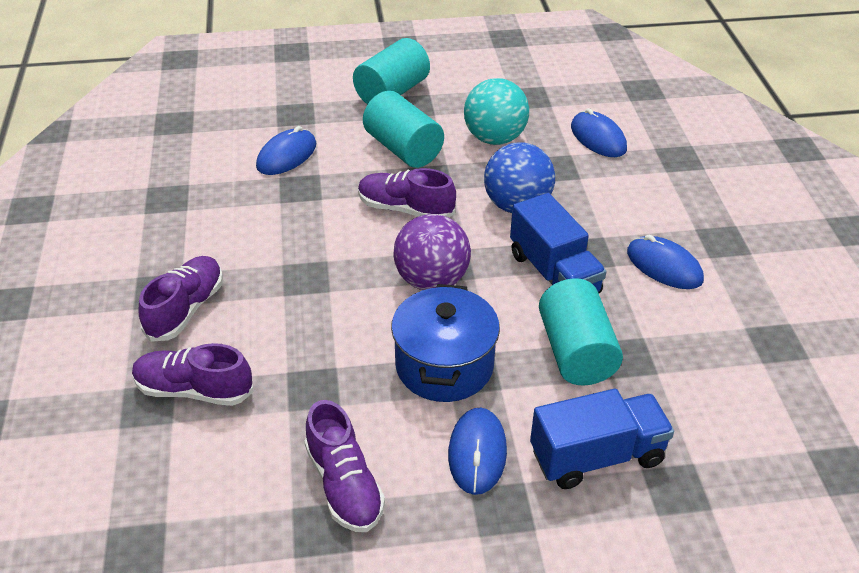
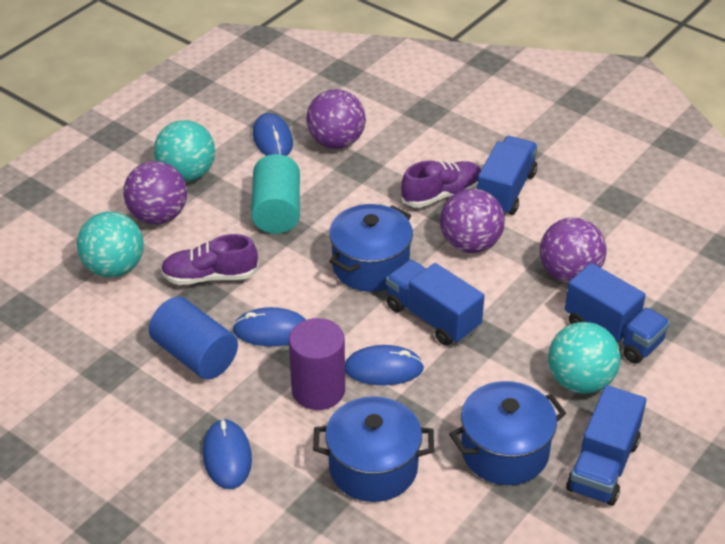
blue ball: 1 -> 0
blue cylinder: 0 -> 1
blue pot: 1 -> 3
blue truck: 2 -> 4
purple ball: 1 -> 4
purple cylinder: 0 -> 1
purple shoe: 4 -> 2
turquoise ball: 1 -> 3
turquoise cylinder: 3 -> 1

